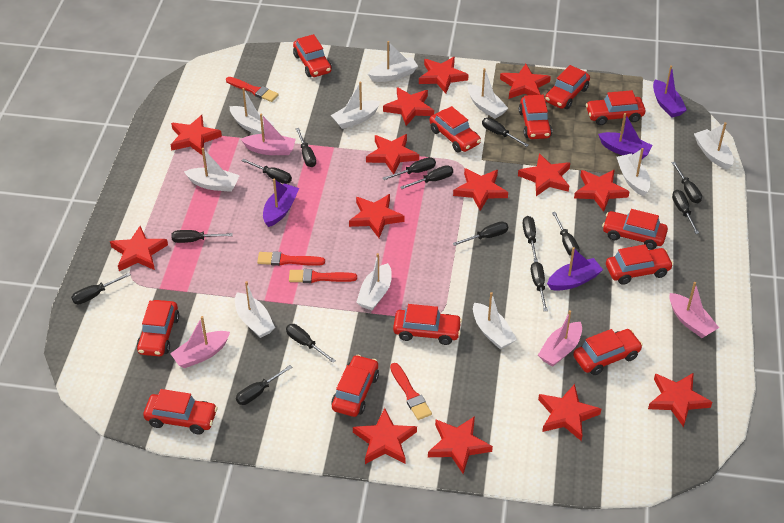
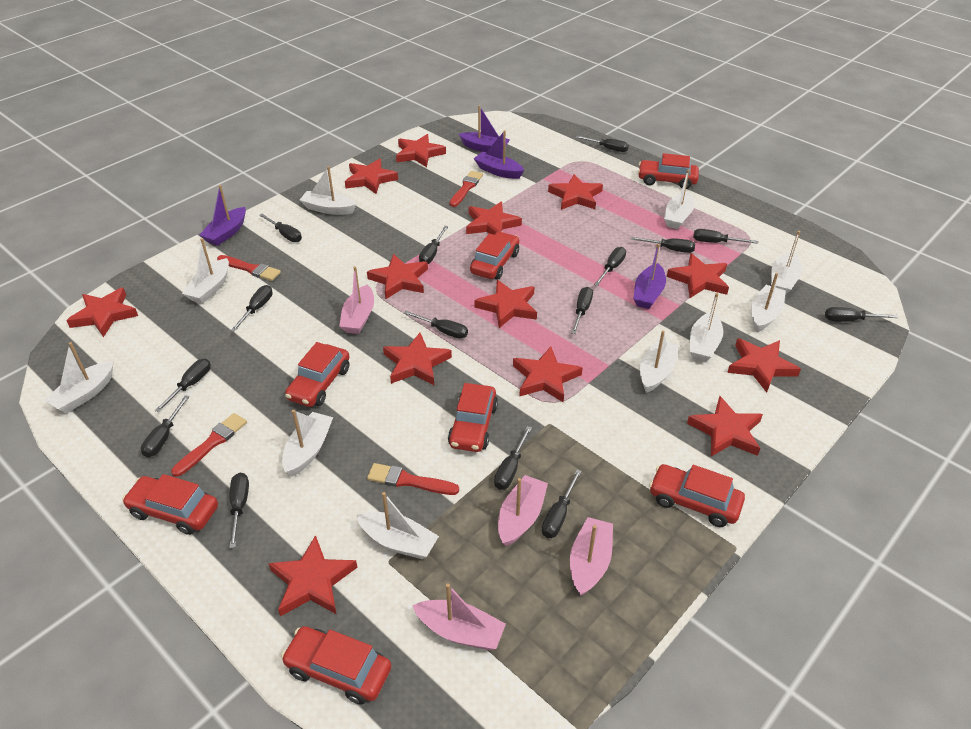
red car: 12 -> 7
red star: 14 -> 13

